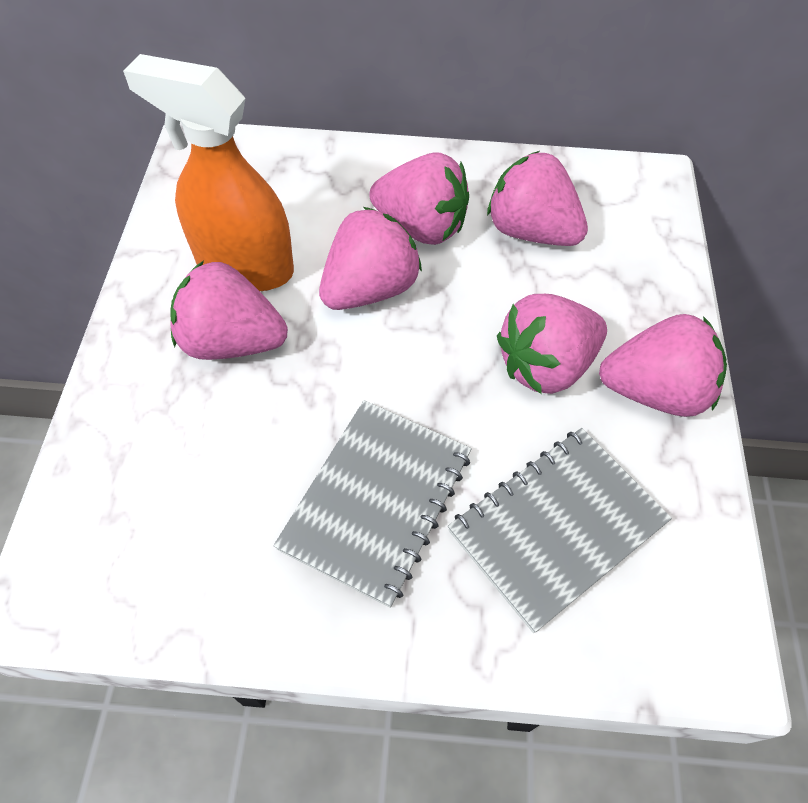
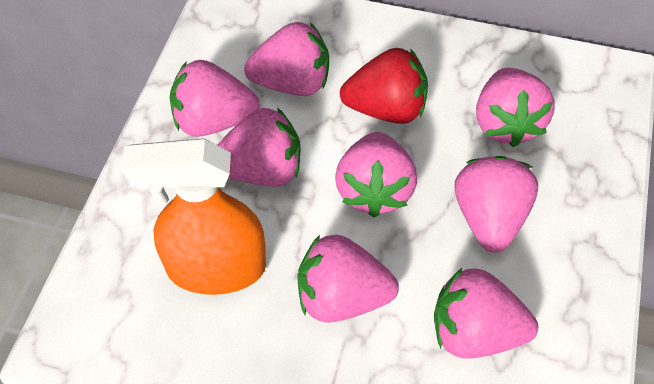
grey notebook: 2 -> 0
pink strawberry: 6 -> 8
red strawberry: 0 -> 1

